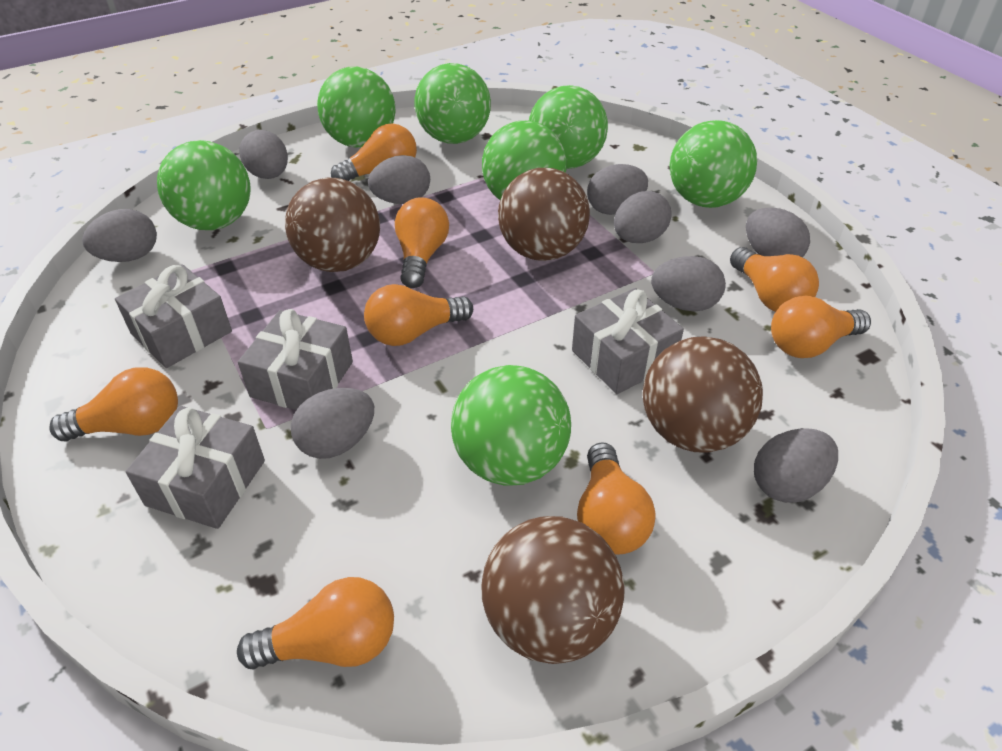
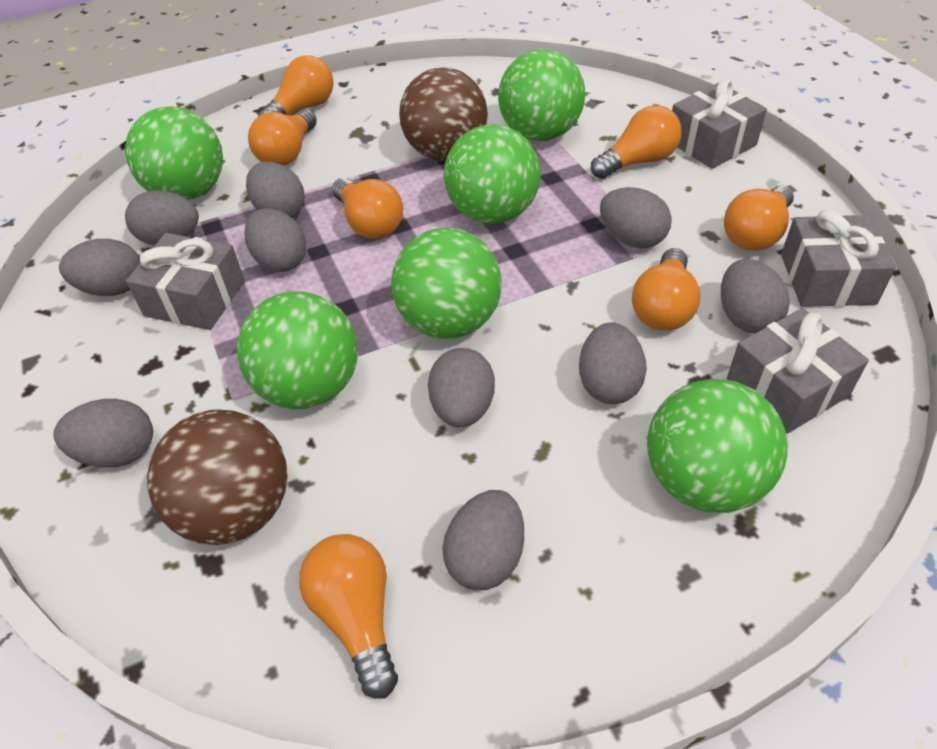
brown ball: 4 -> 2
green ball: 7 -> 6
grey egg: 9 -> 10
orange light bulb: 8 -> 7

